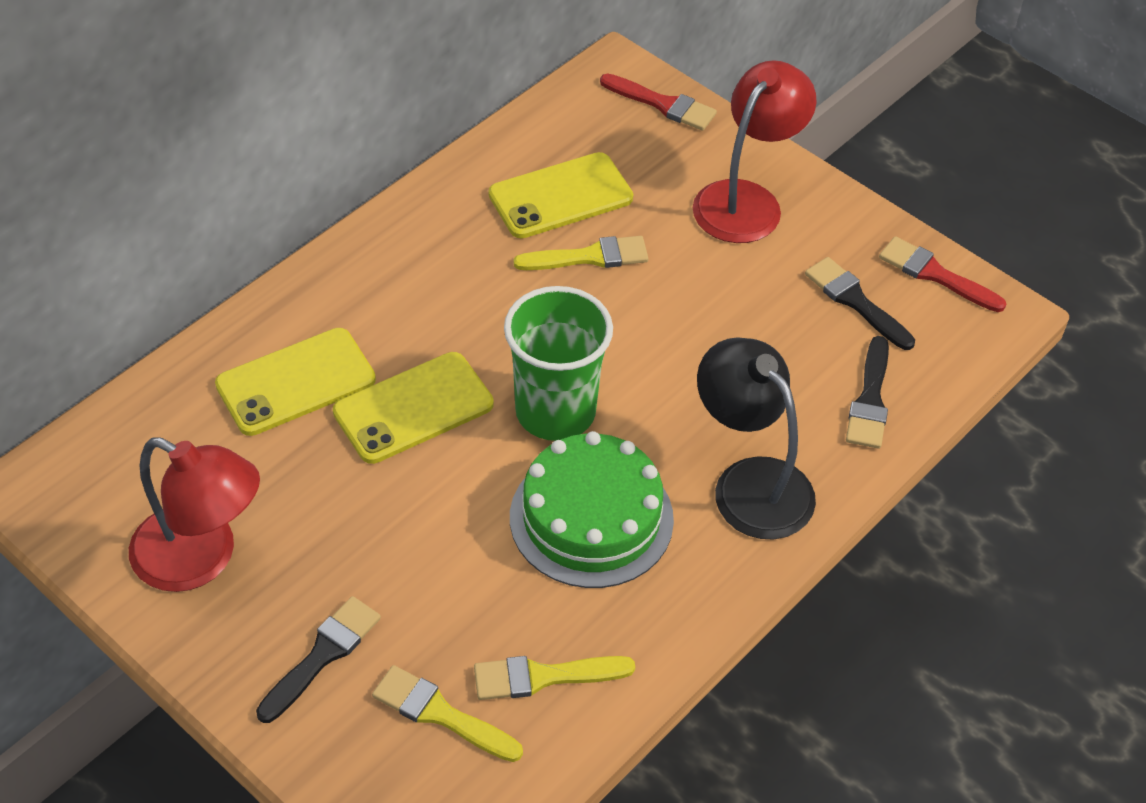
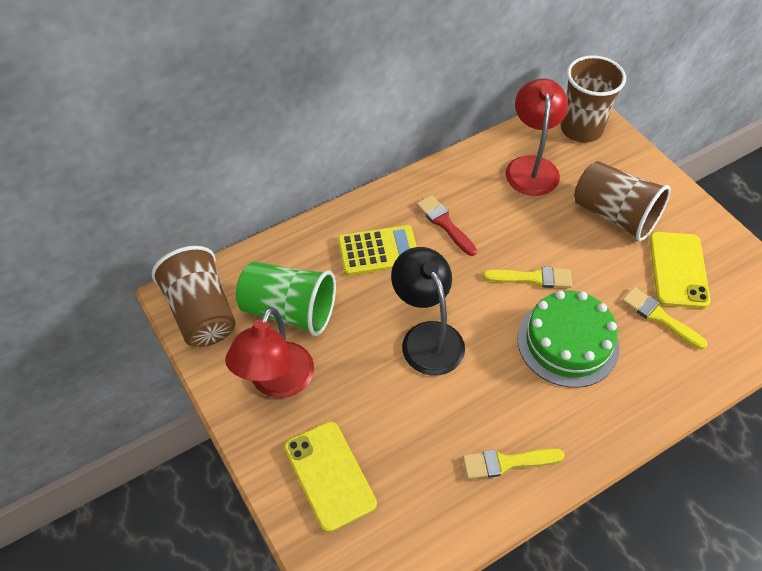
black brush: 3 -> 0
brown cup: 0 -> 3
red brush: 2 -> 1
yellow calculator: 0 -> 1
yellow phone: 3 -> 2

